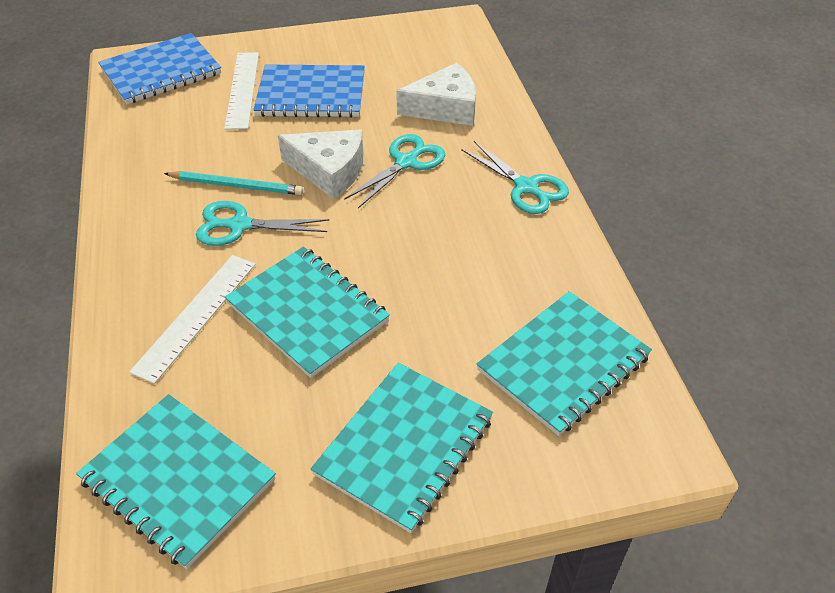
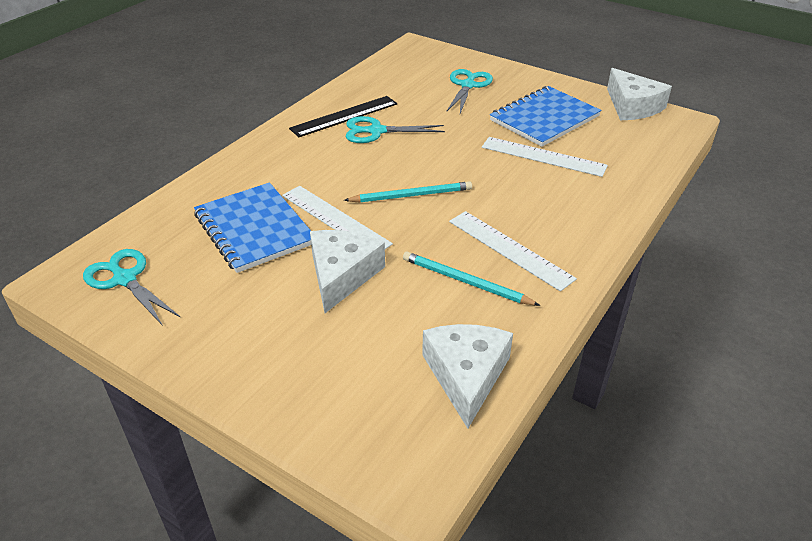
black ruler: 0 -> 1
turquoise notebook: 4 -> 0
turquoise pencil: 1 -> 2
white cheese: 2 -> 3
white ruler: 2 -> 3

